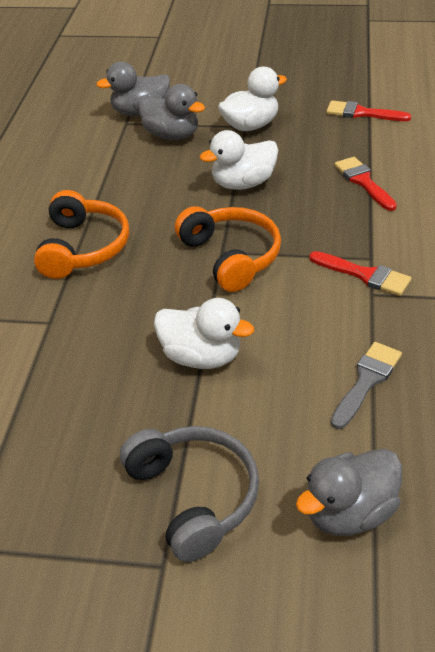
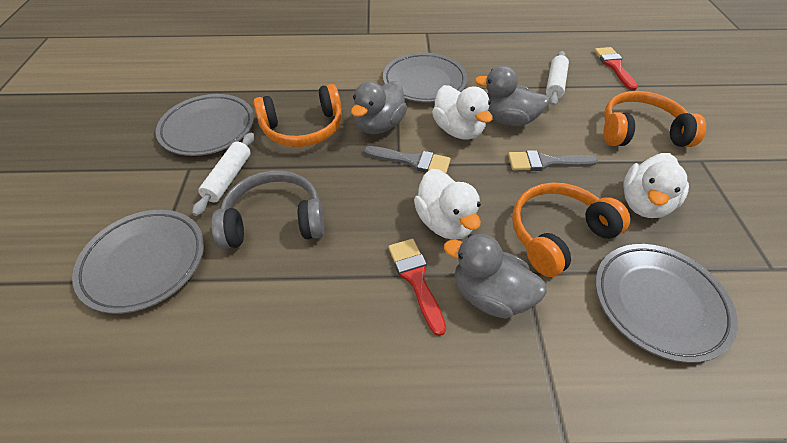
grey brush: 1 -> 2
grey plate: 0 -> 4
orange headphones: 2 -> 3
red brush: 3 -> 2
white rolling pin: 0 -> 2

